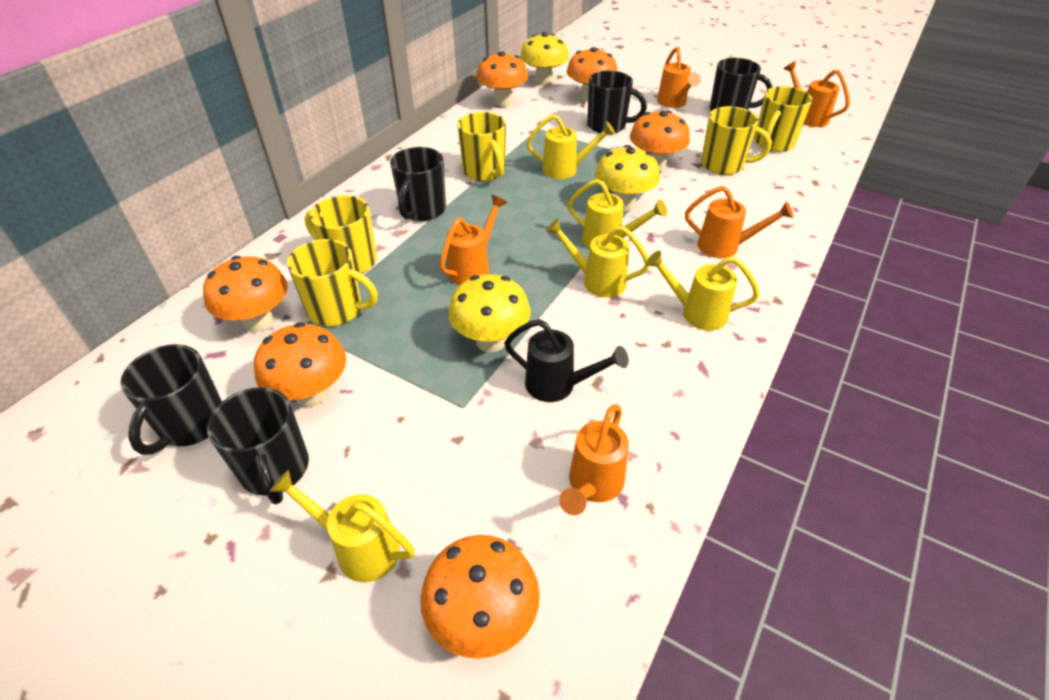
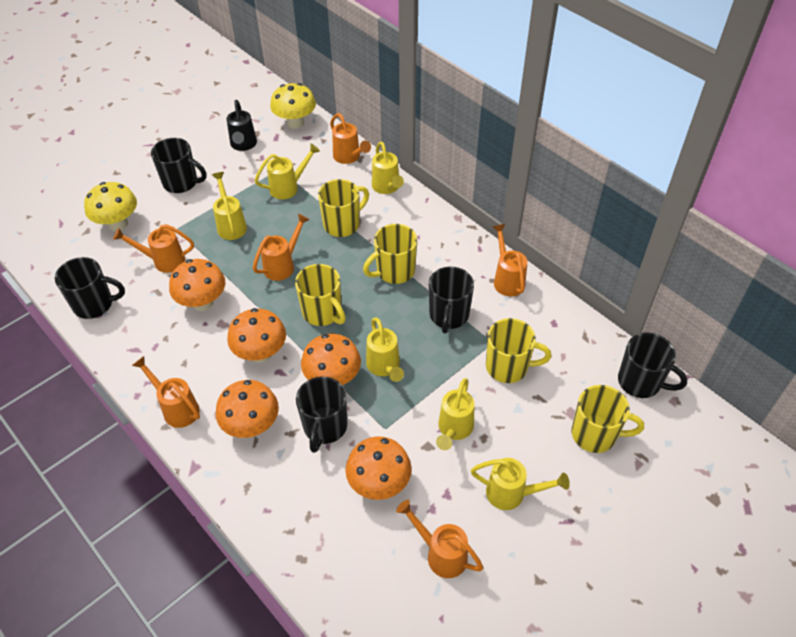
orange mushroom: 6 -> 5
orange watering can: 5 -> 6
yellow mushroom: 3 -> 2
yellow watering can: 5 -> 6

